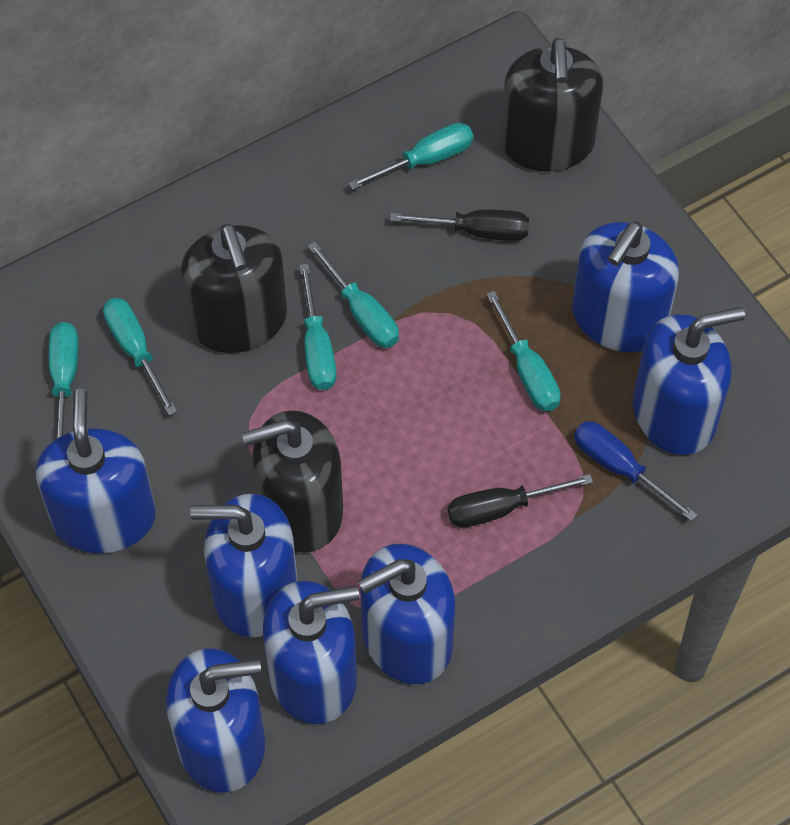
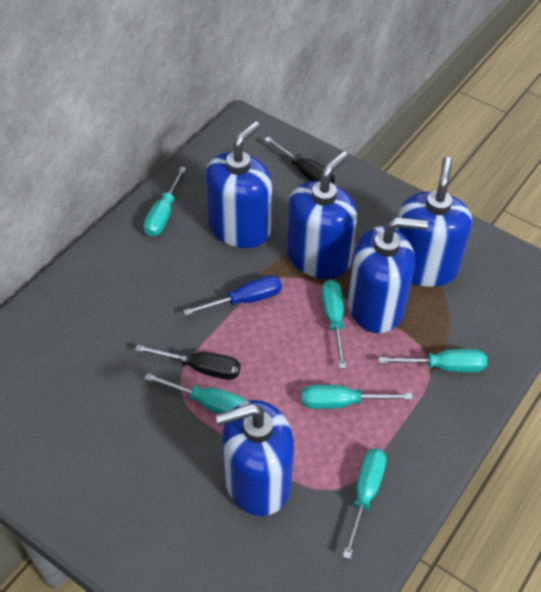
black soap dispenser: 3 -> 0
blue soap dispenser: 7 -> 5

